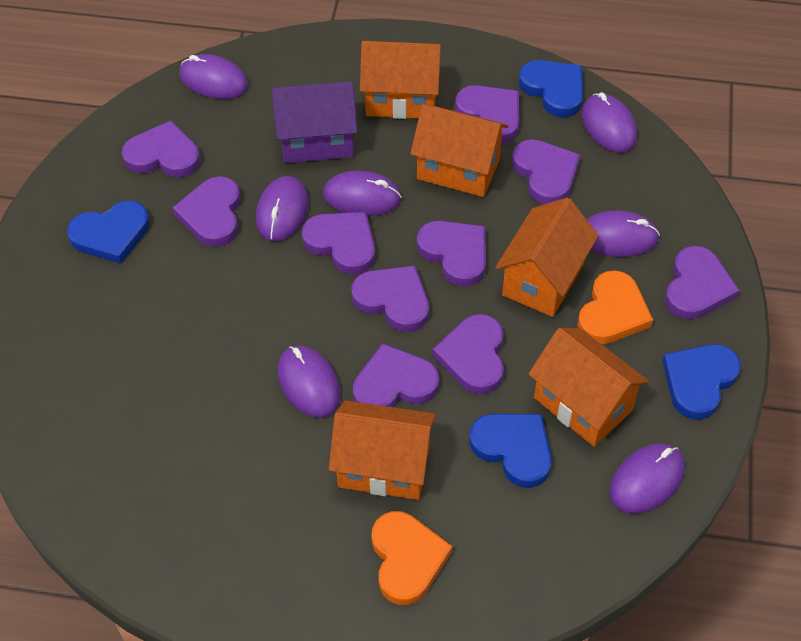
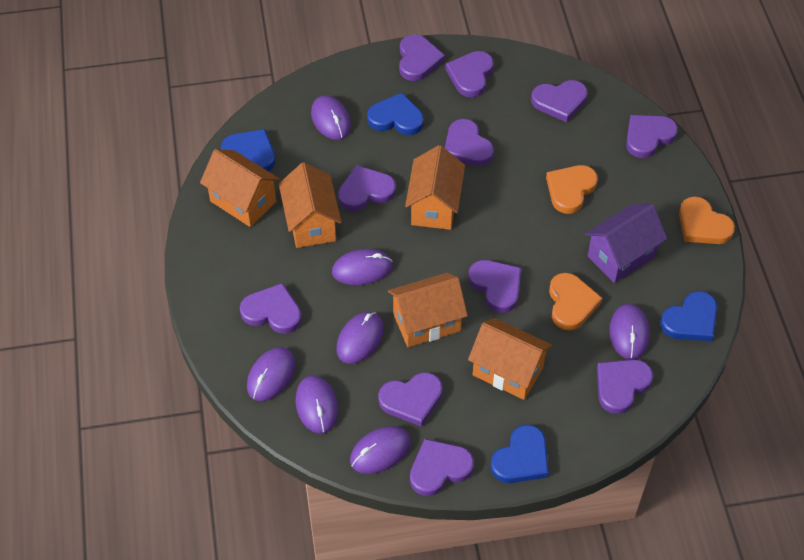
orange heart: 2 -> 3
purple heart: 10 -> 11

